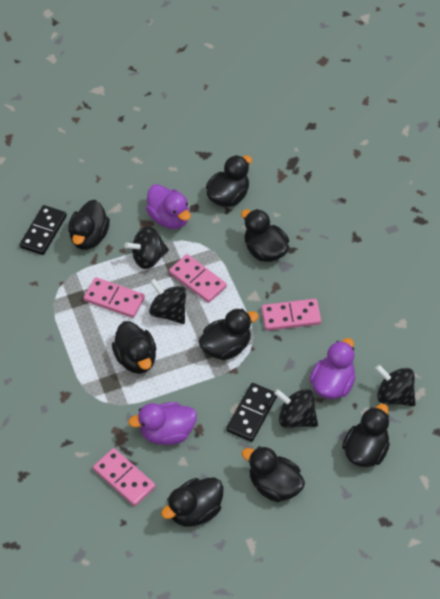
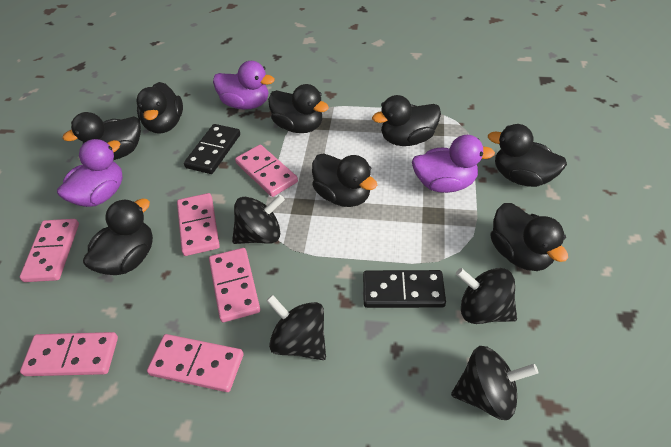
pink domino: 4 -> 6

